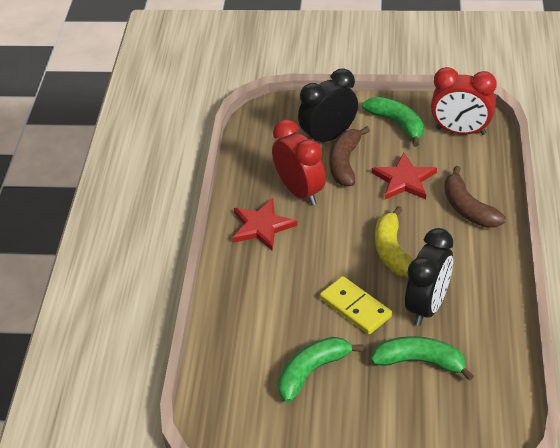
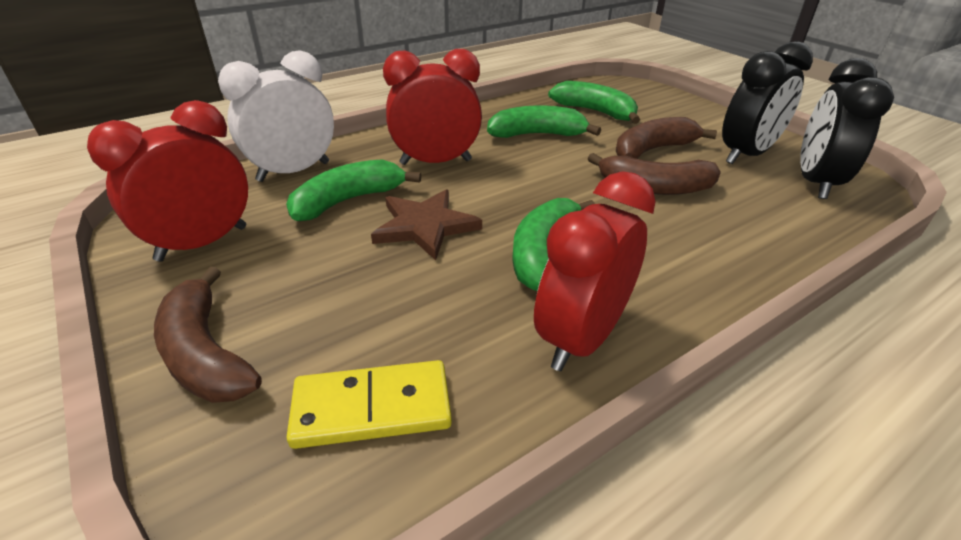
brown banana: 2 -> 3
brown star: 0 -> 1
green banana: 3 -> 4
red clock: 2 -> 3
red star: 2 -> 0
white clock: 0 -> 1
yellow banana: 1 -> 0

